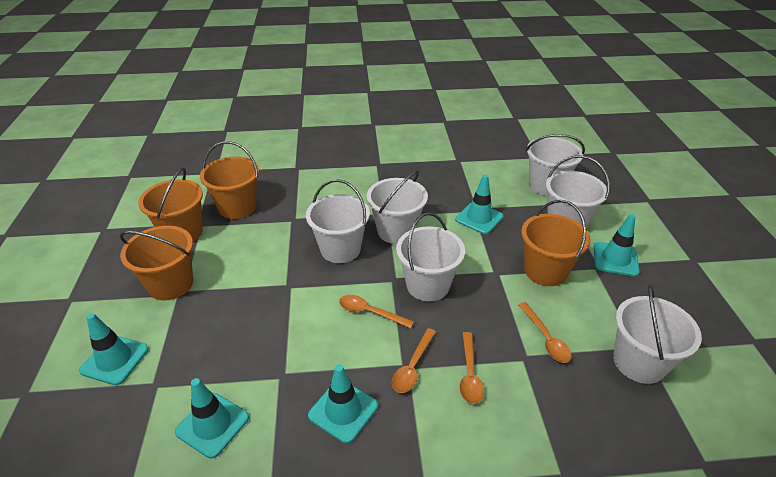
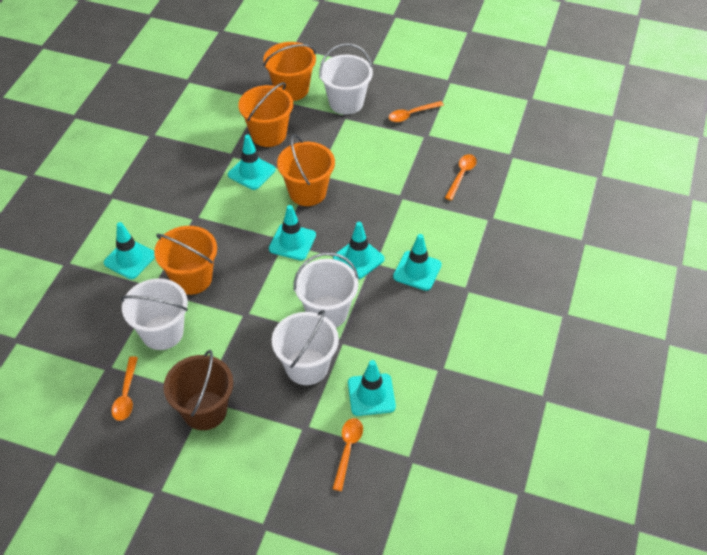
brown bucket: 0 -> 1
turquoise traffic cone: 5 -> 6
white bucket: 6 -> 4

